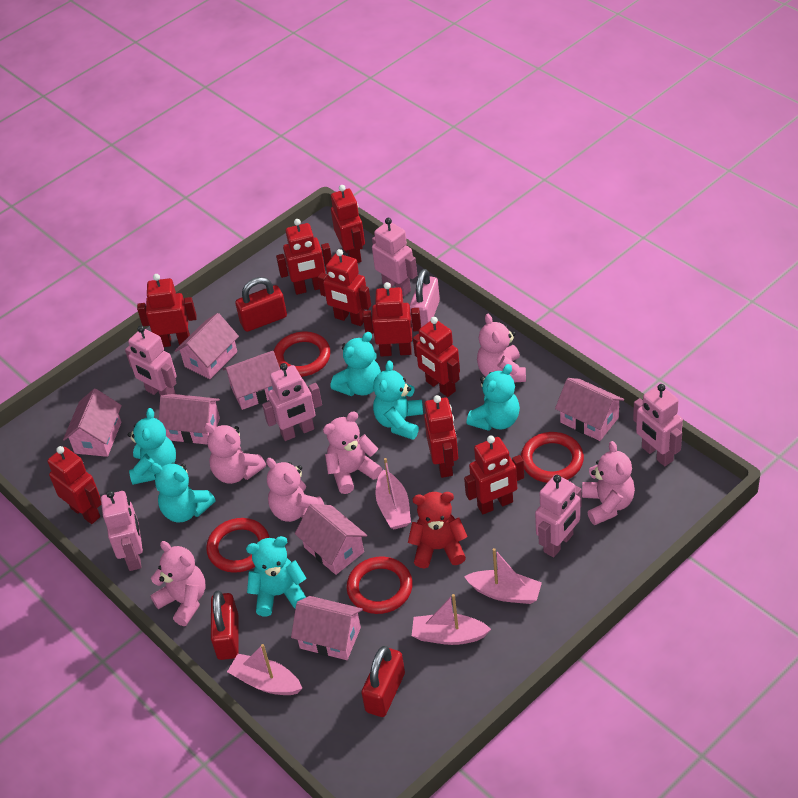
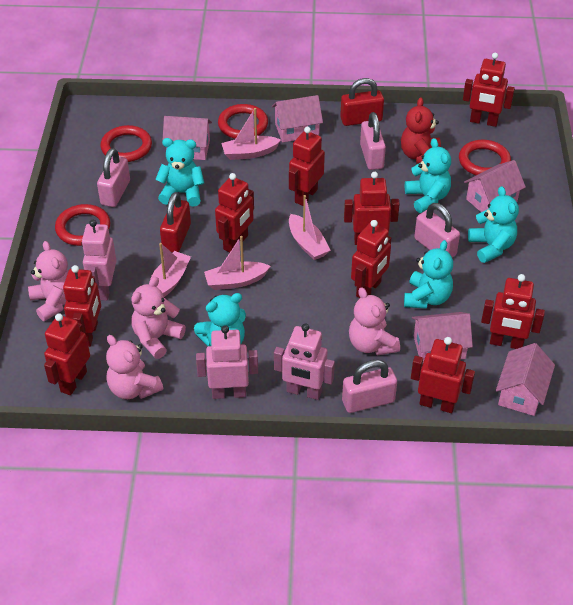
pink house: 7 -> 5
pink padlock: 1 -> 4
pink robot: 6 -> 3
pink teddy bear: 6 -> 4
red padlock: 3 -> 2
turquoise teddy bear: 6 -> 5

